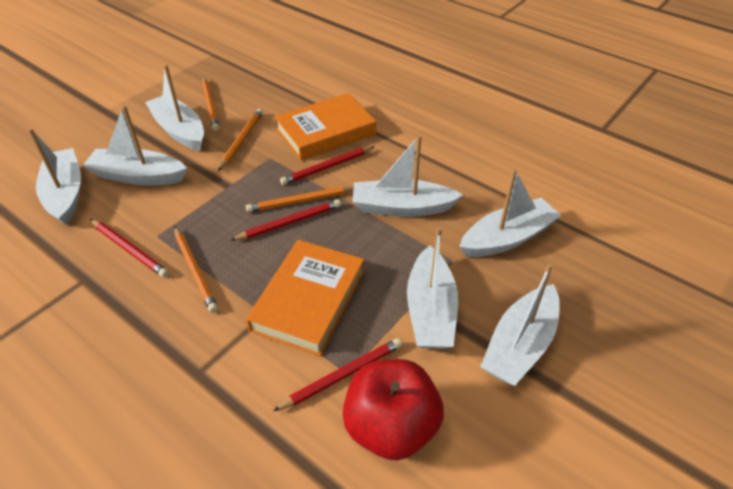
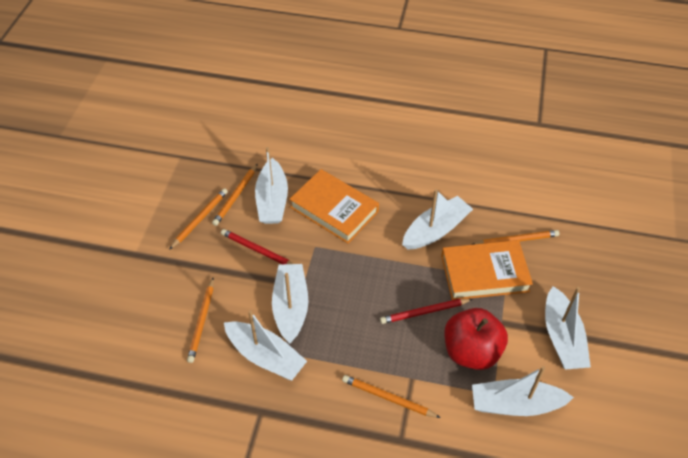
orange pencil: 4 -> 5
red pencil: 4 -> 2
white boat: 7 -> 6

